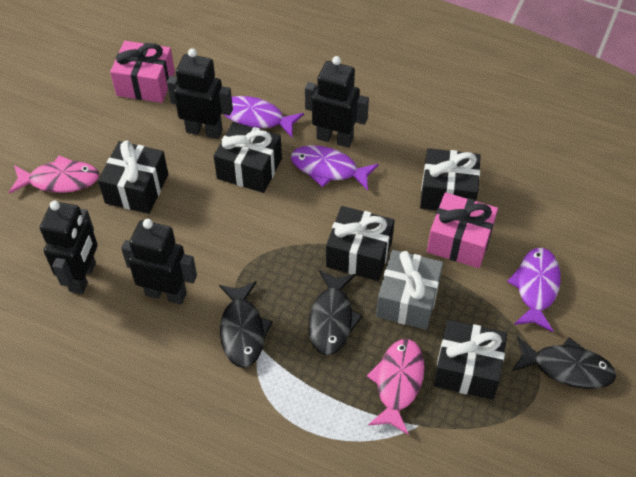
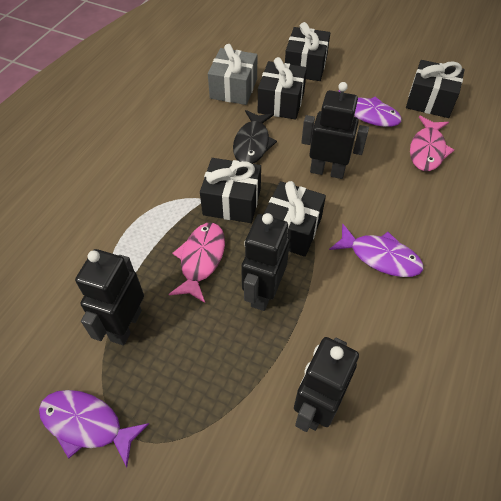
black fish: 3 -> 1
pink gift: 2 -> 0

